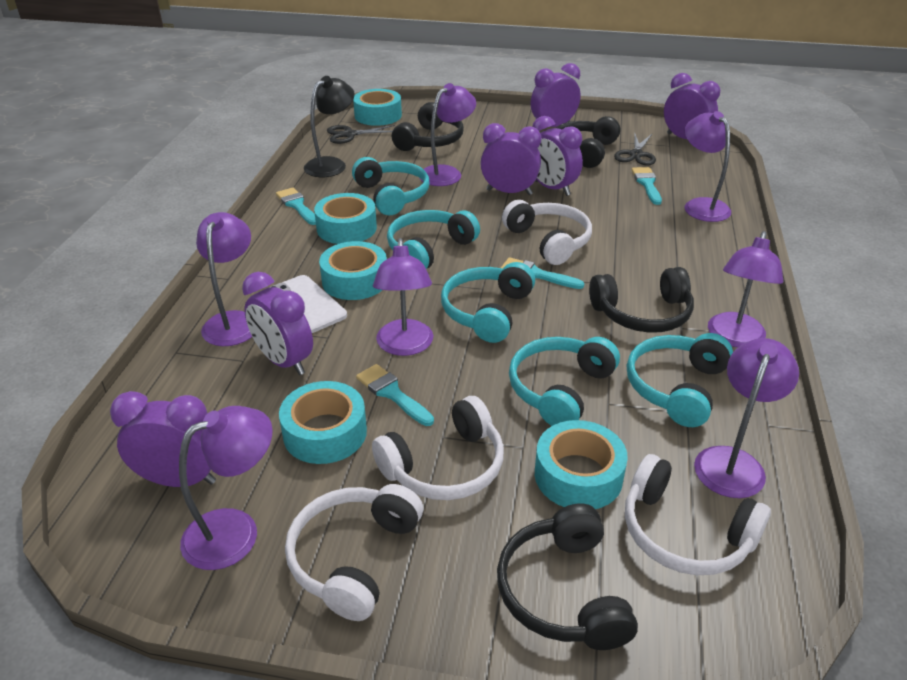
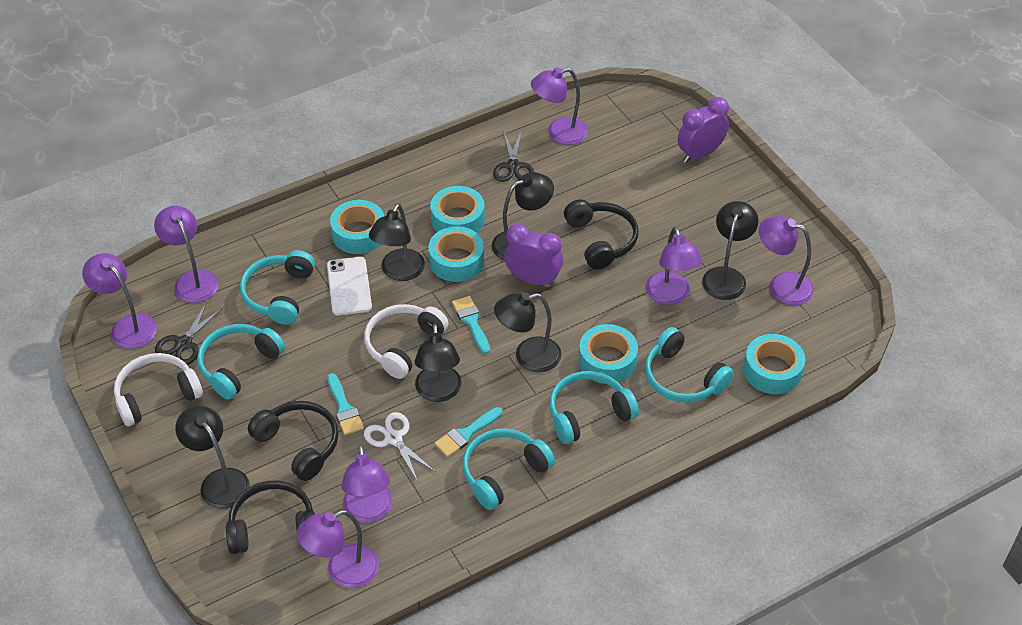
black headphones: 4 -> 3
black lamp: 1 -> 6
purple clock: 6 -> 2
turquoise brush: 4 -> 3
white headphones: 4 -> 2
white scissors: 0 -> 1

